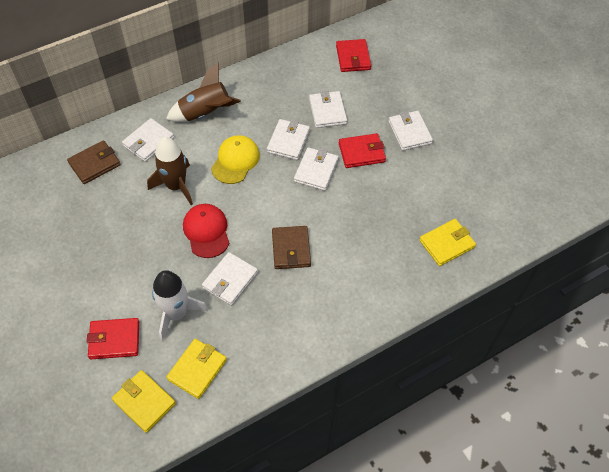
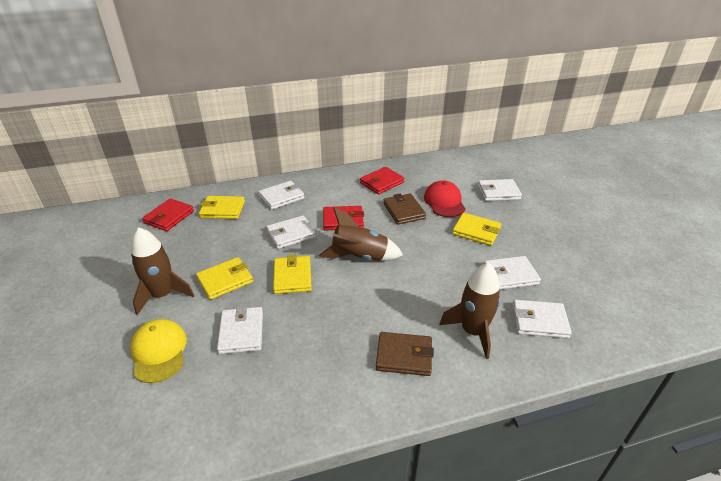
brown rocket: 2 -> 3
white rocket: 1 -> 0
yellow wallet: 3 -> 4

